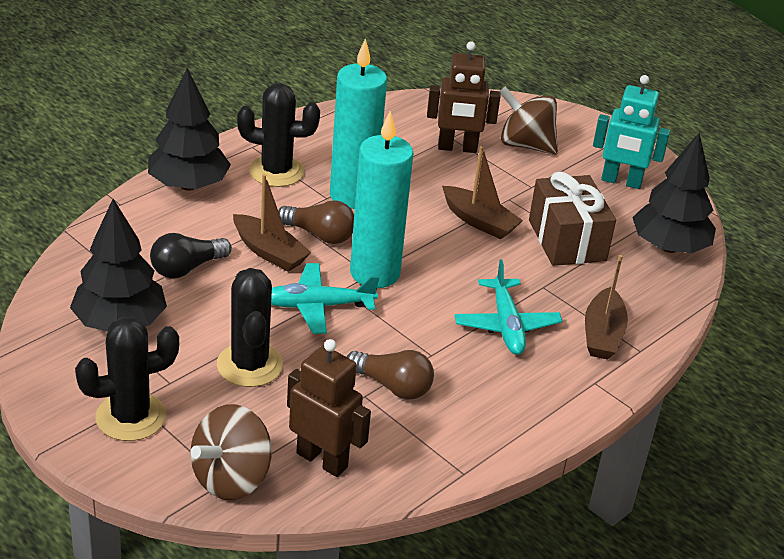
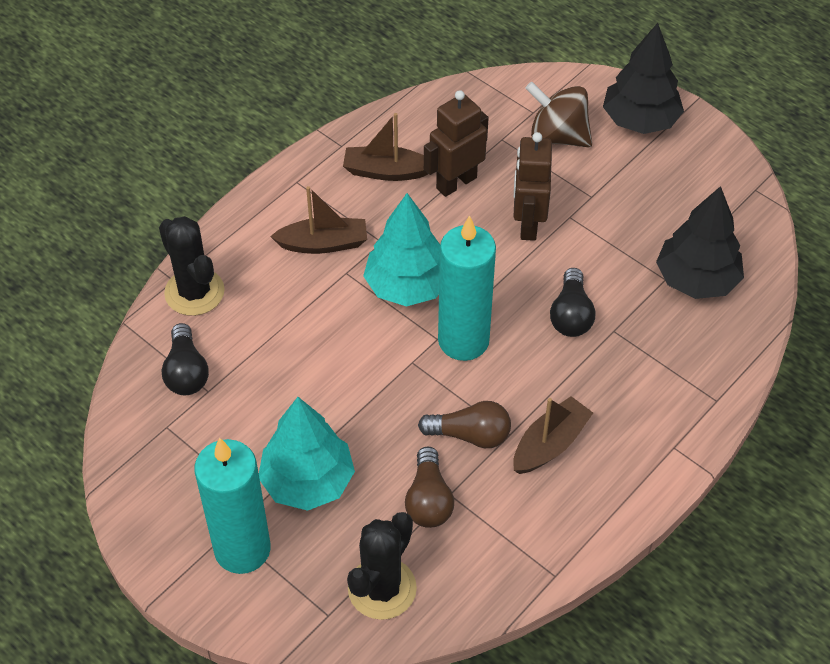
black cactus: 3 -> 2
black light bulb: 1 -> 2
black tree: 3 -> 2
brown gift: 1 -> 0
brown spinning top: 2 -> 1
turquoise plane: 2 -> 0
turquoise robot: 1 -> 0
turquoise tree: 0 -> 2

